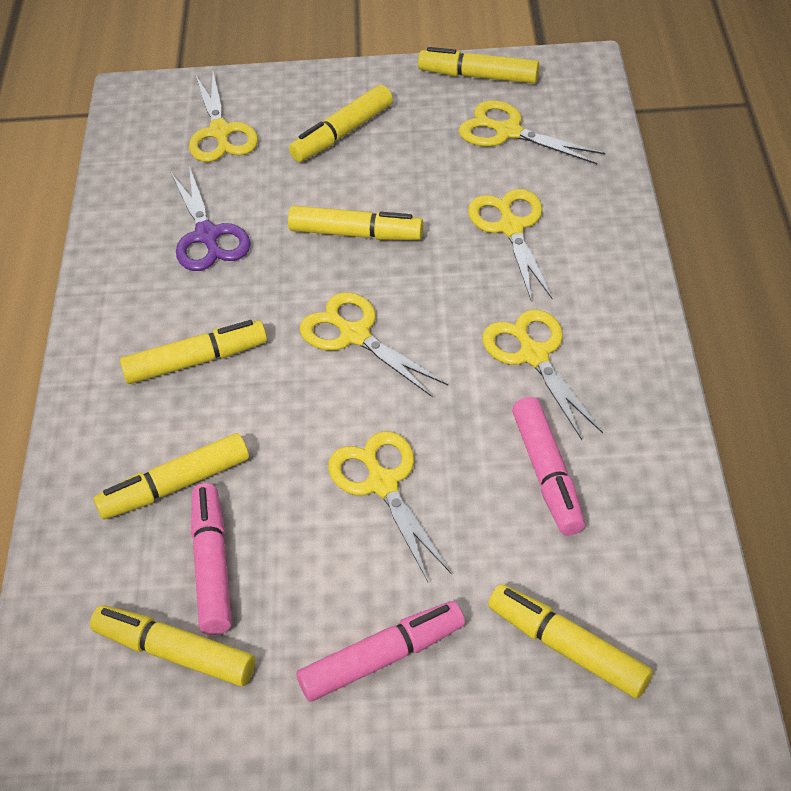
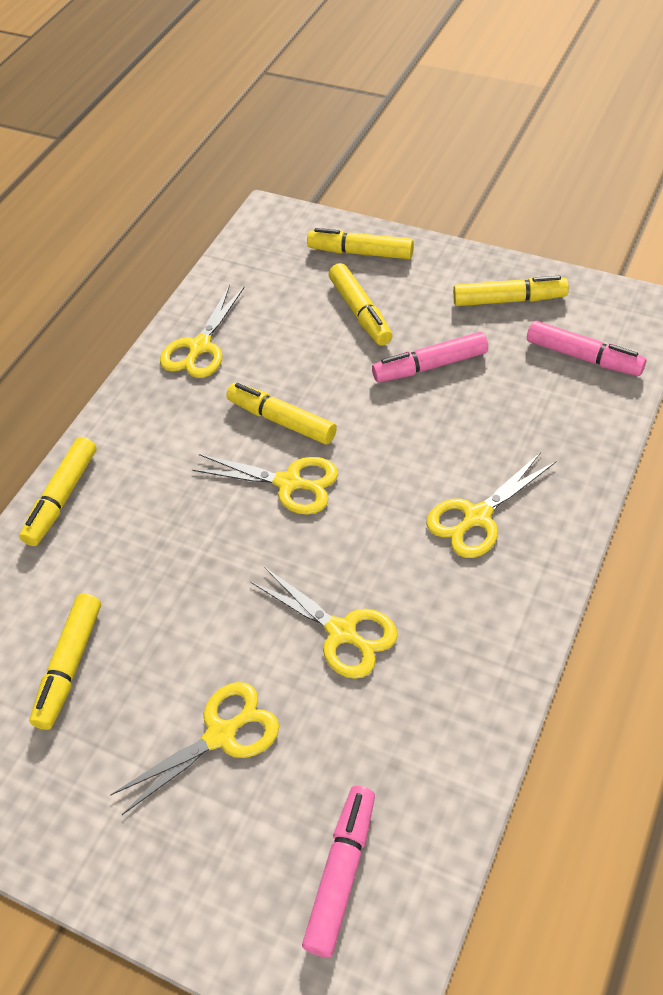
purple scissors: 1 -> 0
yellow marker: 7 -> 6
yellow scissors: 6 -> 5

